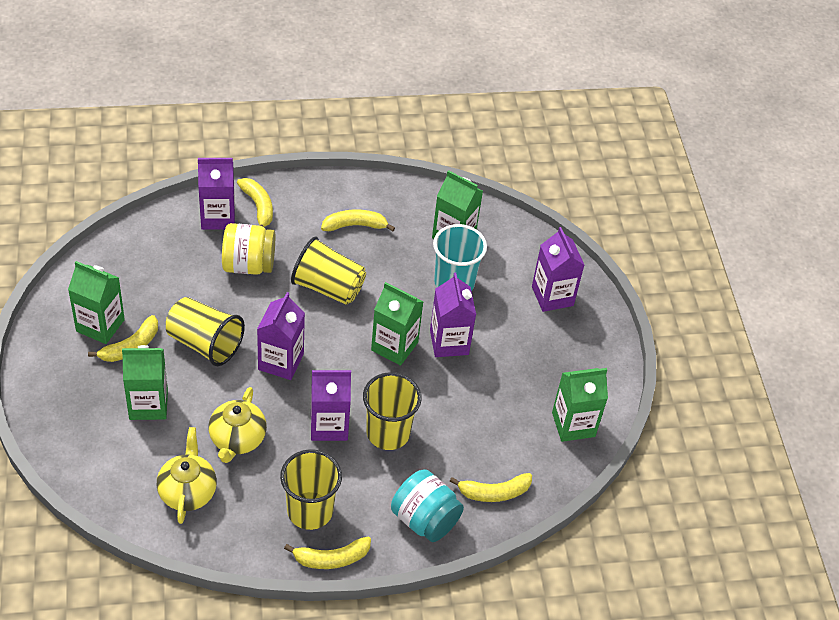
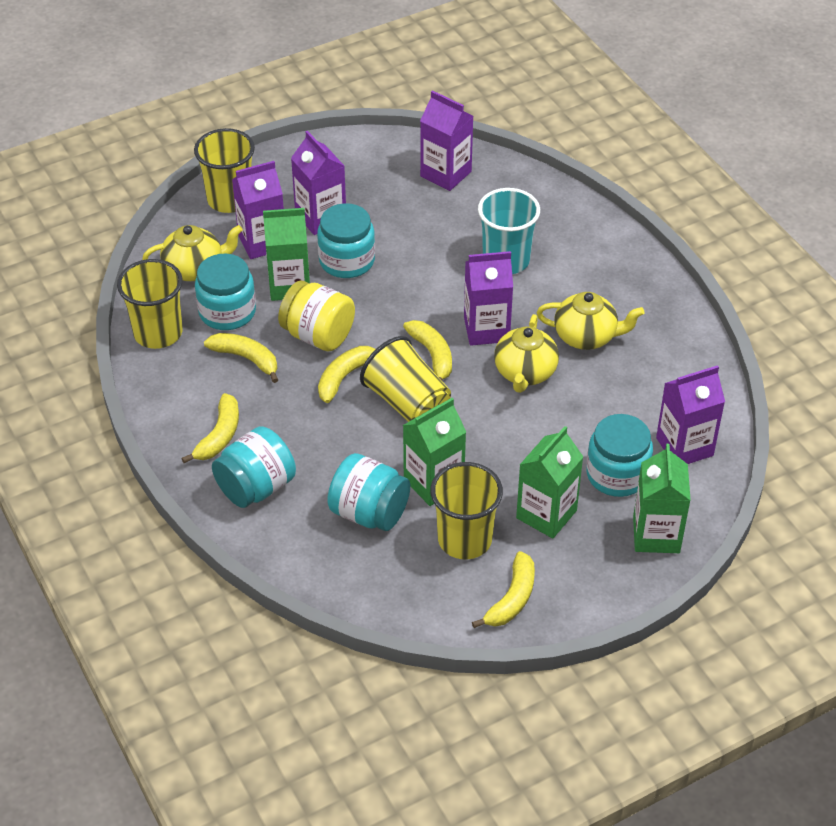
green carton: 5 -> 4
turquoise jar: 1 -> 5
yellow teapot: 2 -> 3

